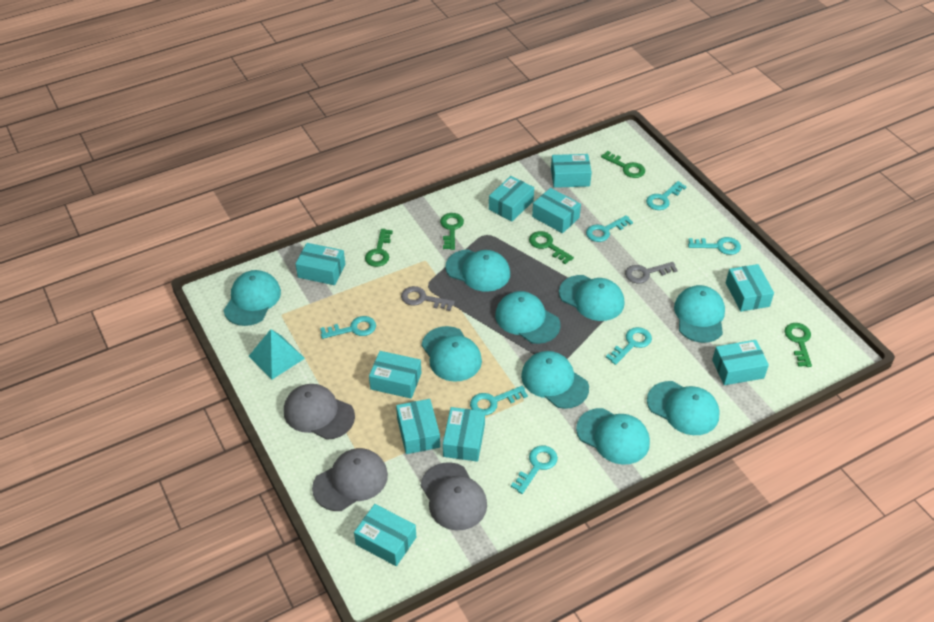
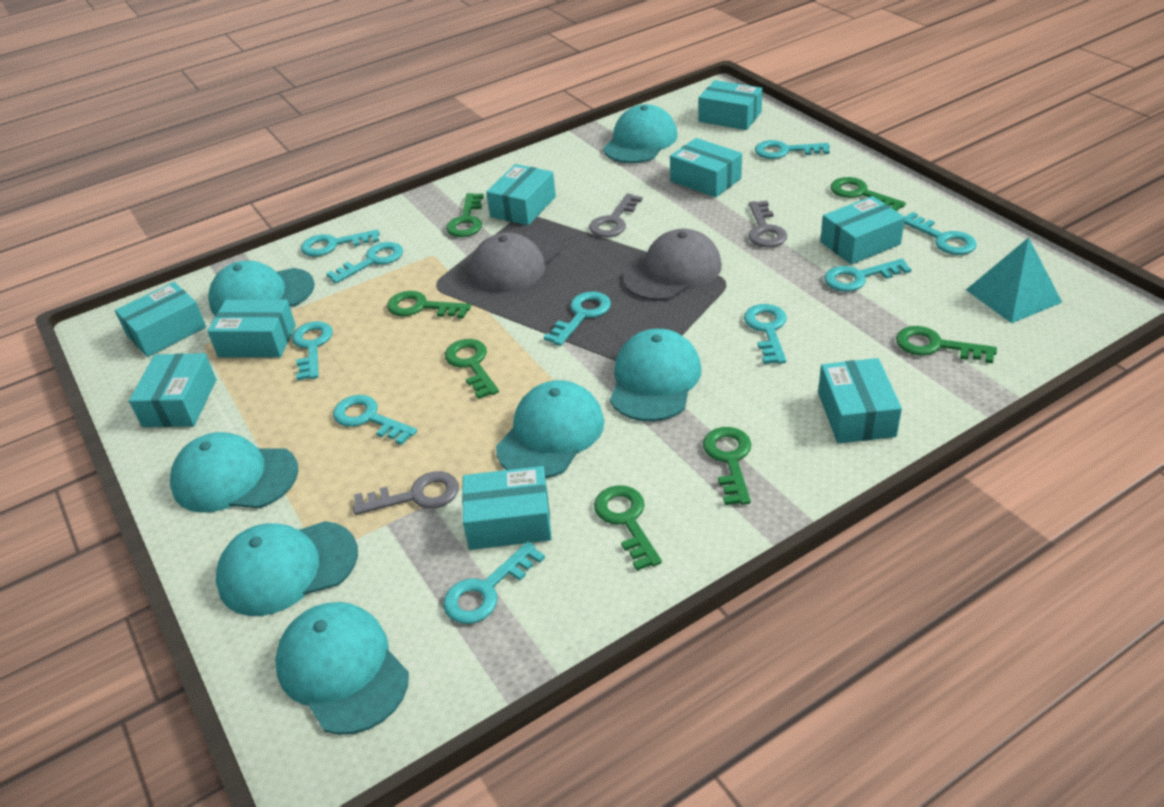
green key: 5 -> 7
grey cap: 3 -> 2
grey key: 2 -> 3
turquoise box: 10 -> 9
turquoise cap: 9 -> 7
turquoise key: 7 -> 10

